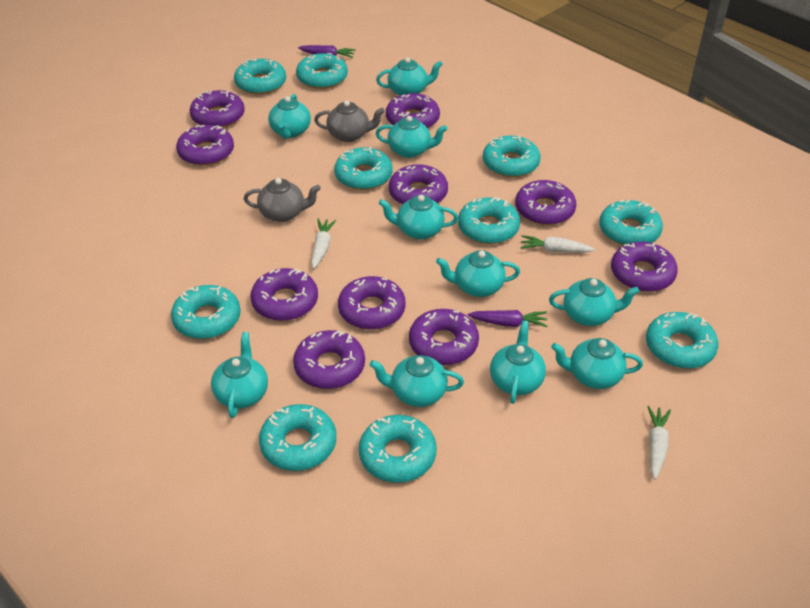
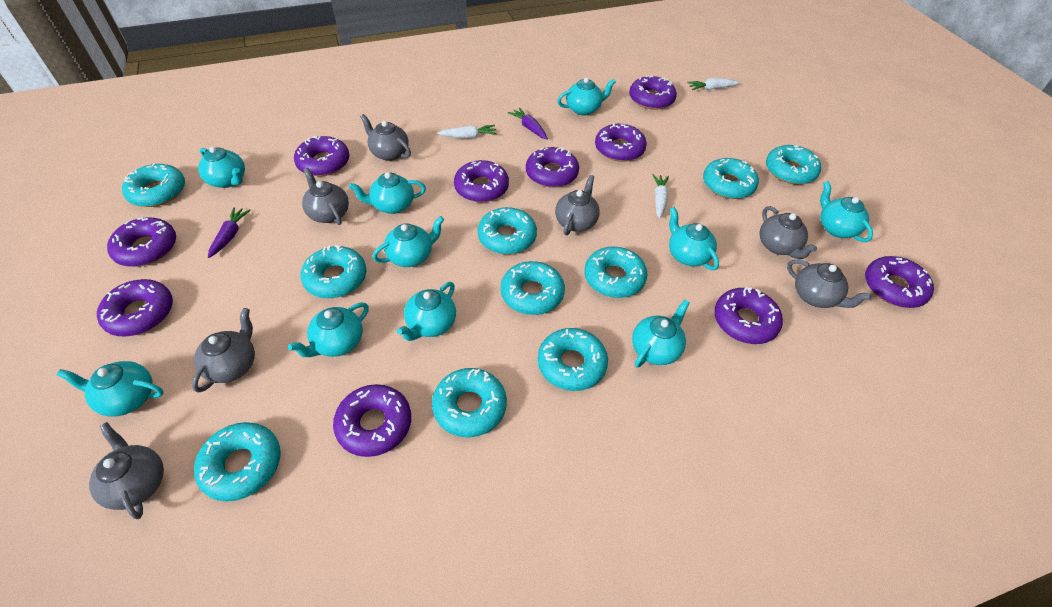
grey teapot: 2 -> 7

